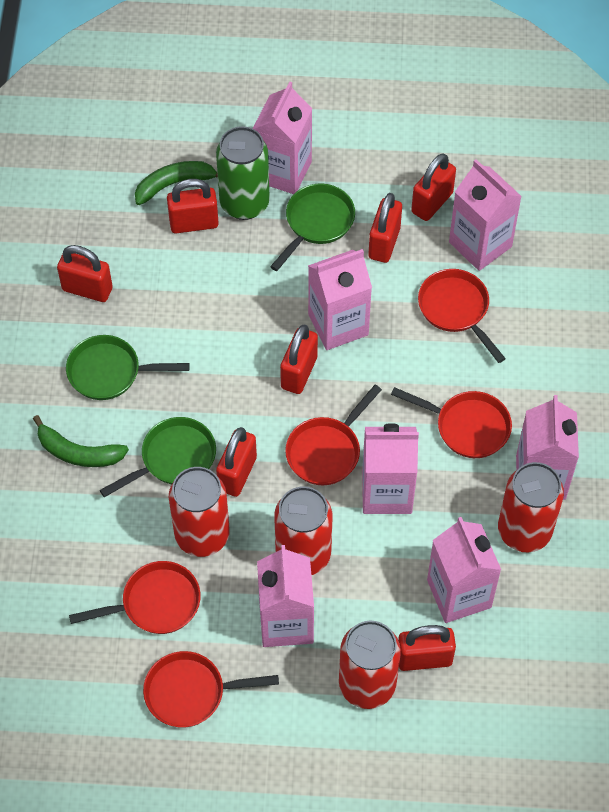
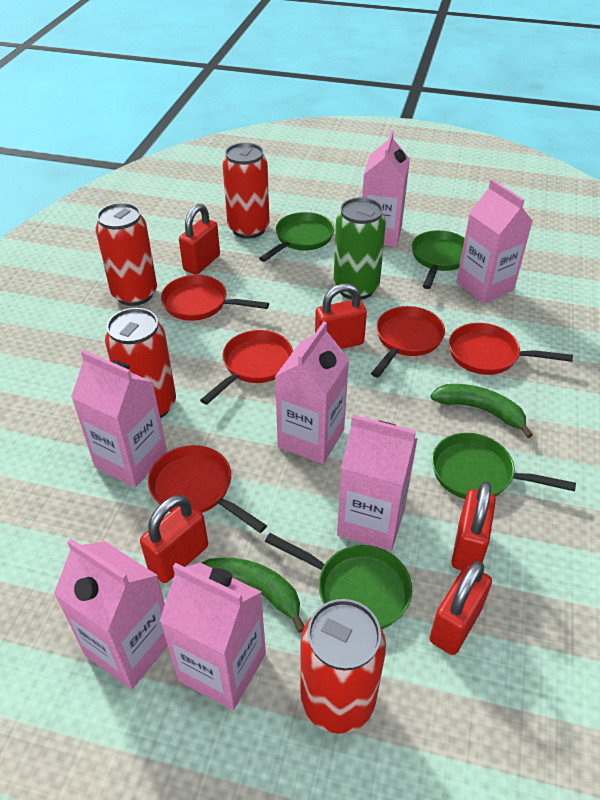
green pan: 3 -> 4
red padlock: 7 -> 5

